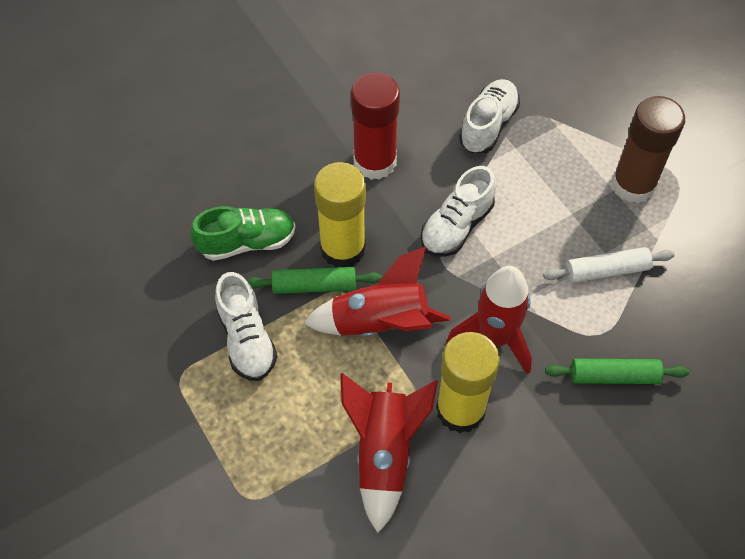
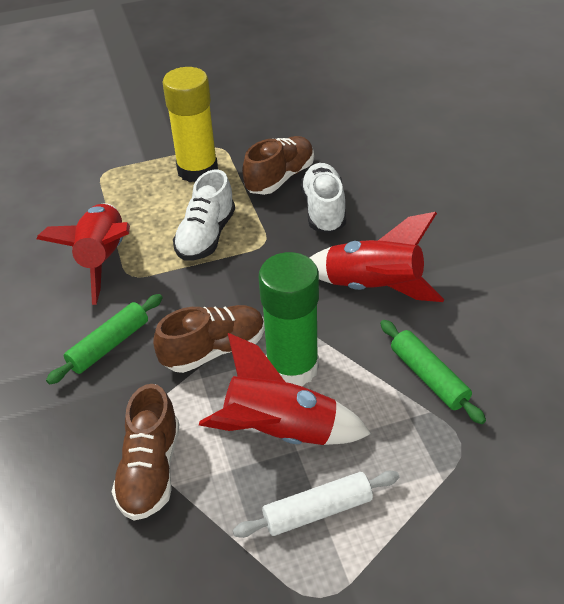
brown glue stick: 1 -> 0
brown shoe: 0 -> 3
green glue stick: 0 -> 1
green shoe: 1 -> 0
red glue stick: 1 -> 0
white shoe: 3 -> 2
yellow glue stick: 2 -> 1

